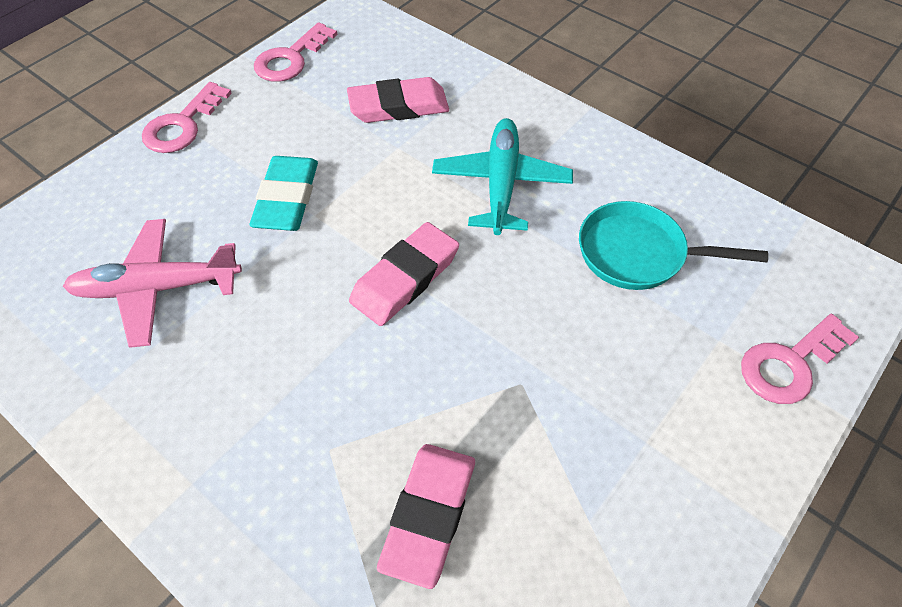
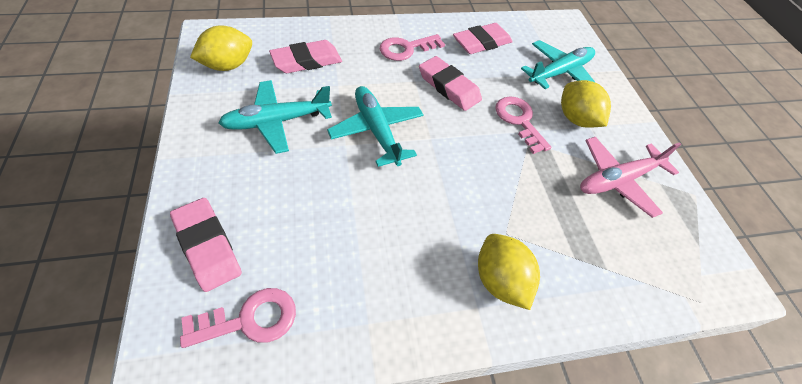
pink eraser: 3 -> 4
turquoise eraser: 1 -> 0
turquoise pan: 1 -> 0
turquoise plane: 1 -> 3
yellow lemon: 0 -> 3

